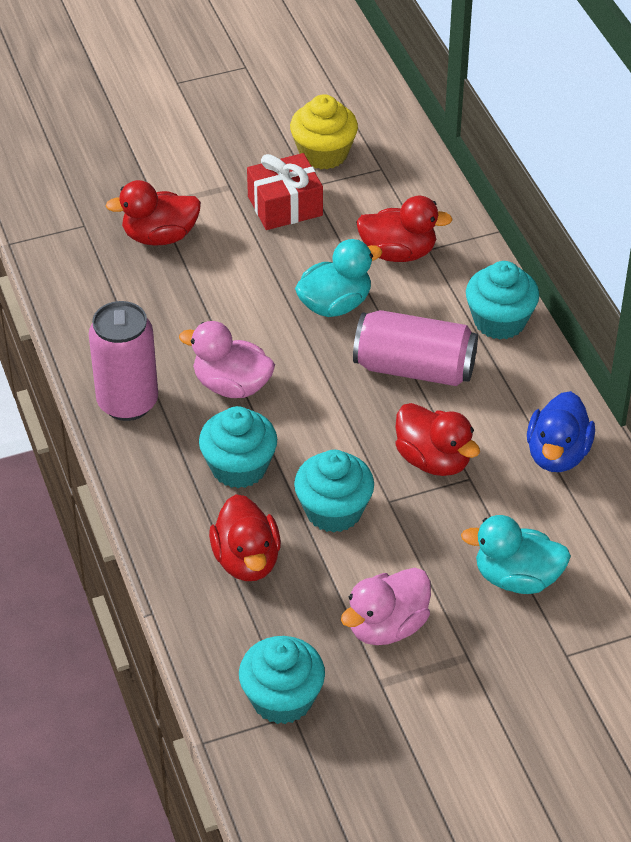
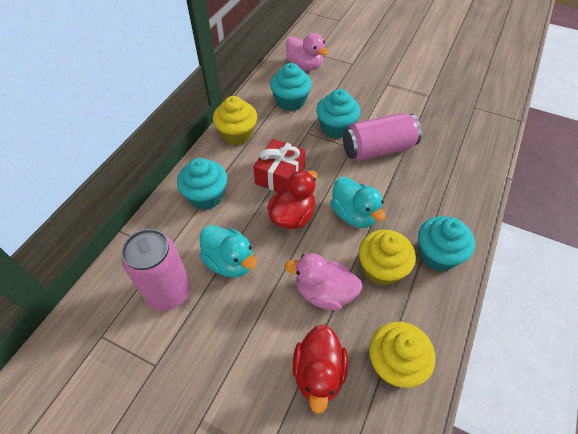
blue duck: 1 -> 0
red duck: 4 -> 2
yellow cupcake: 1 -> 3

